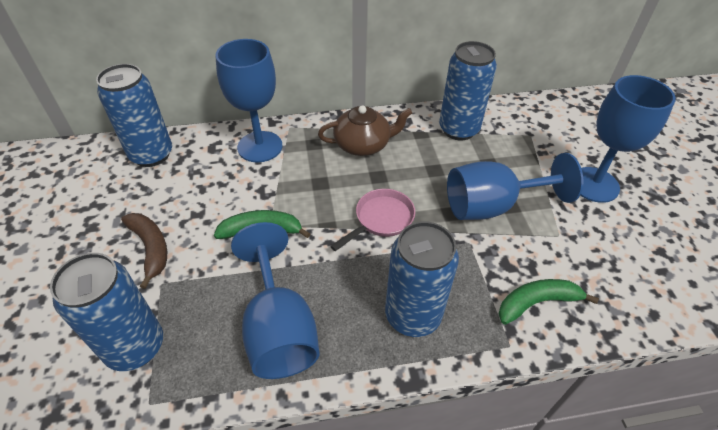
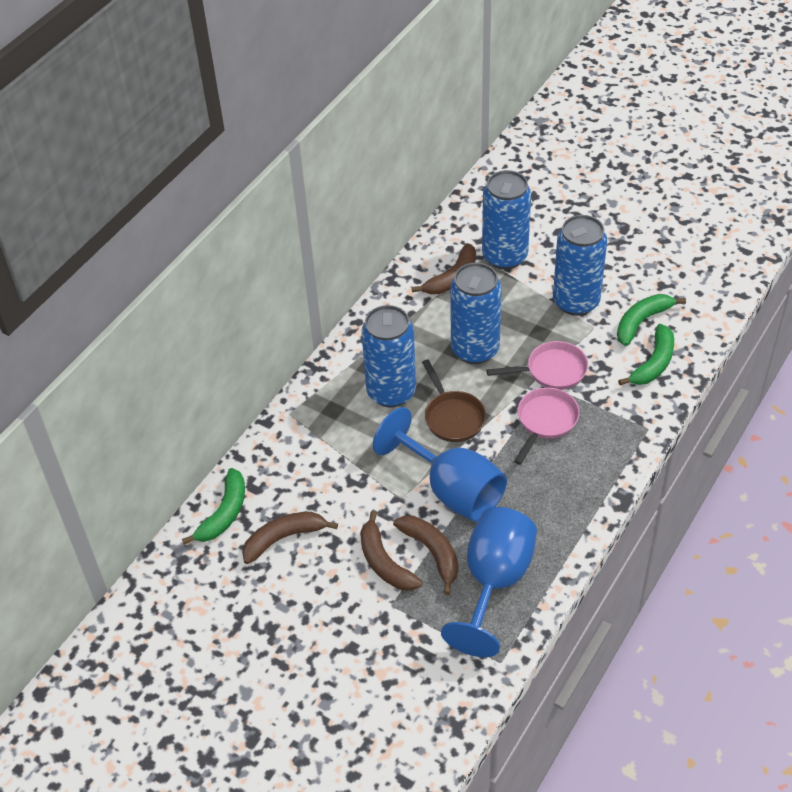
blue goblet: 4 -> 2
brown banana: 1 -> 4
brown pan: 0 -> 1
brown teapot: 1 -> 0
green banana: 2 -> 3
pink pan: 1 -> 2

